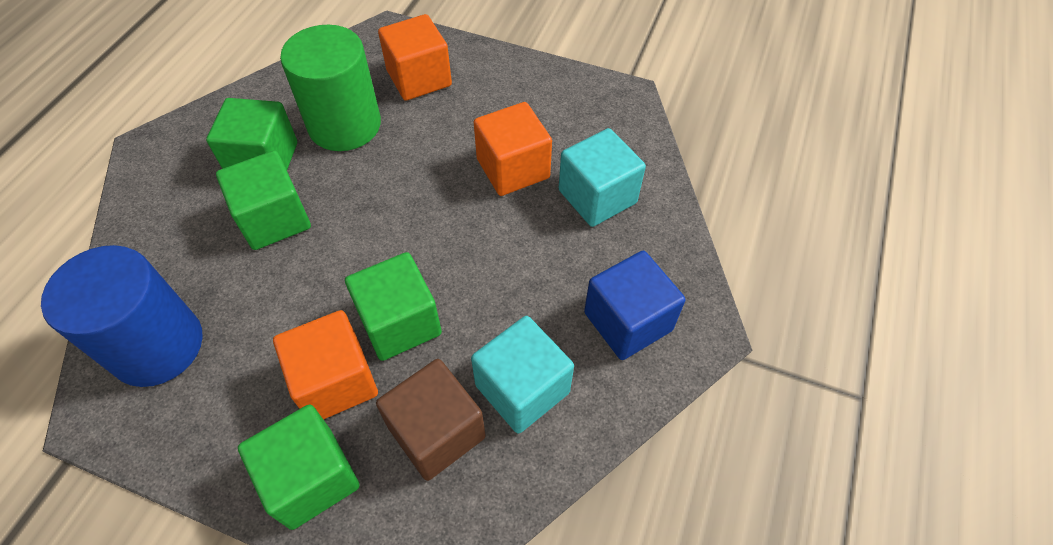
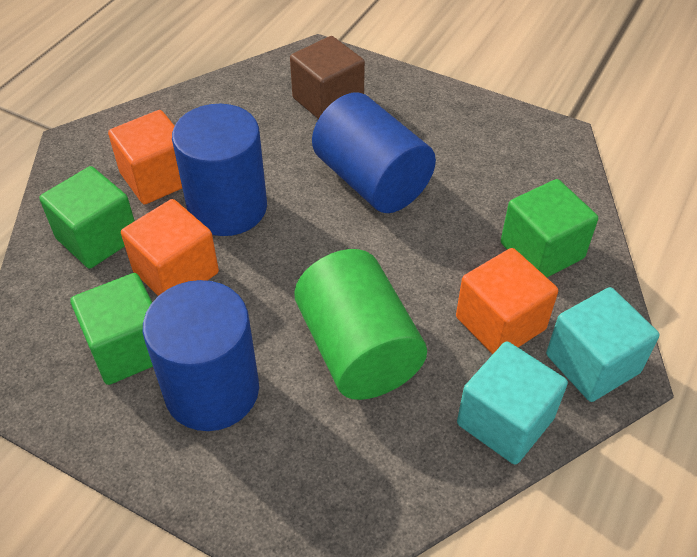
blue cube: 1 -> 0
blue cylinder: 1 -> 3
green cube: 4 -> 3

